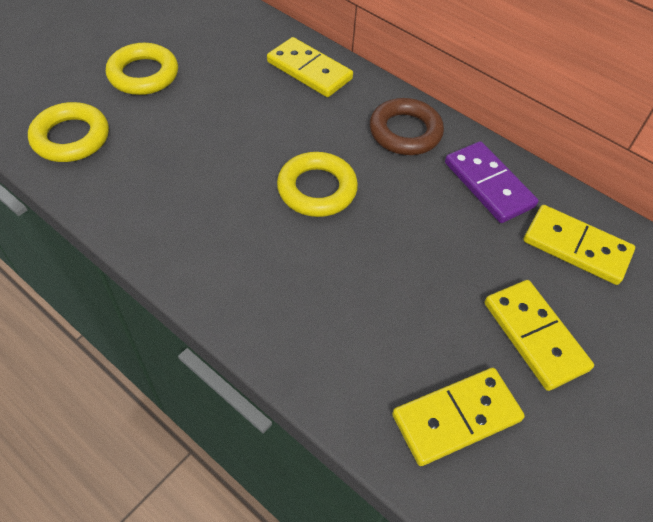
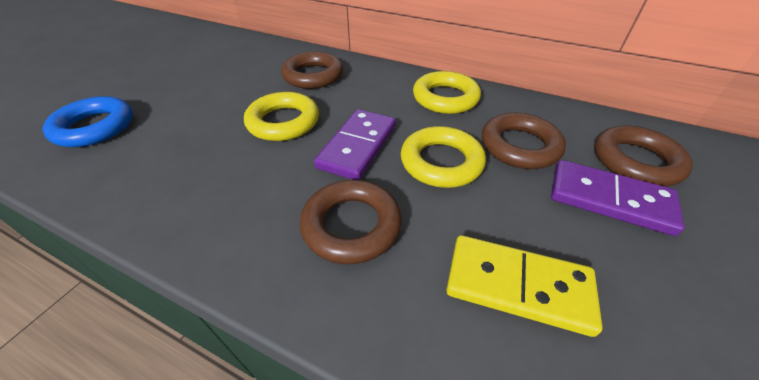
blue ring: 0 -> 1
brown ring: 1 -> 4
purple domino: 1 -> 2
yellow domino: 4 -> 1

